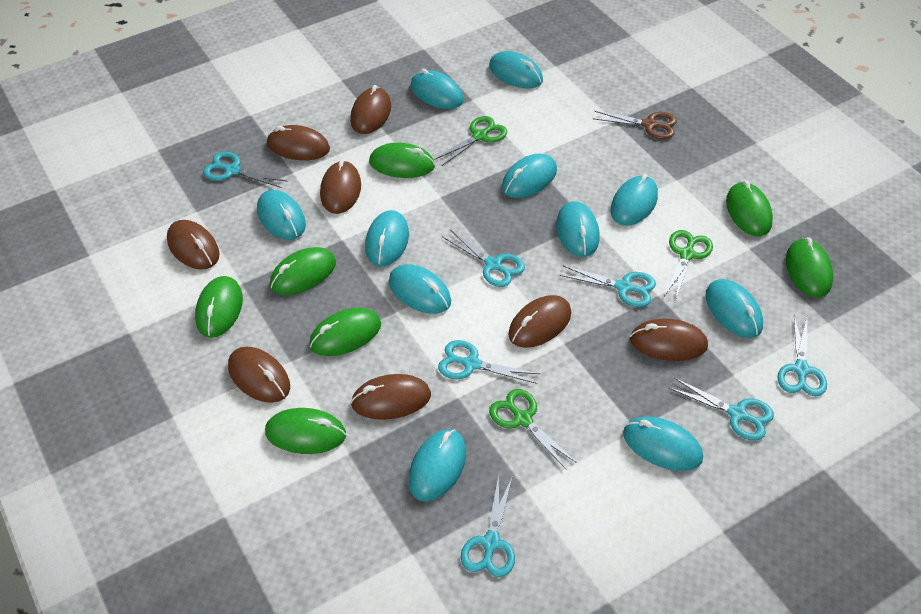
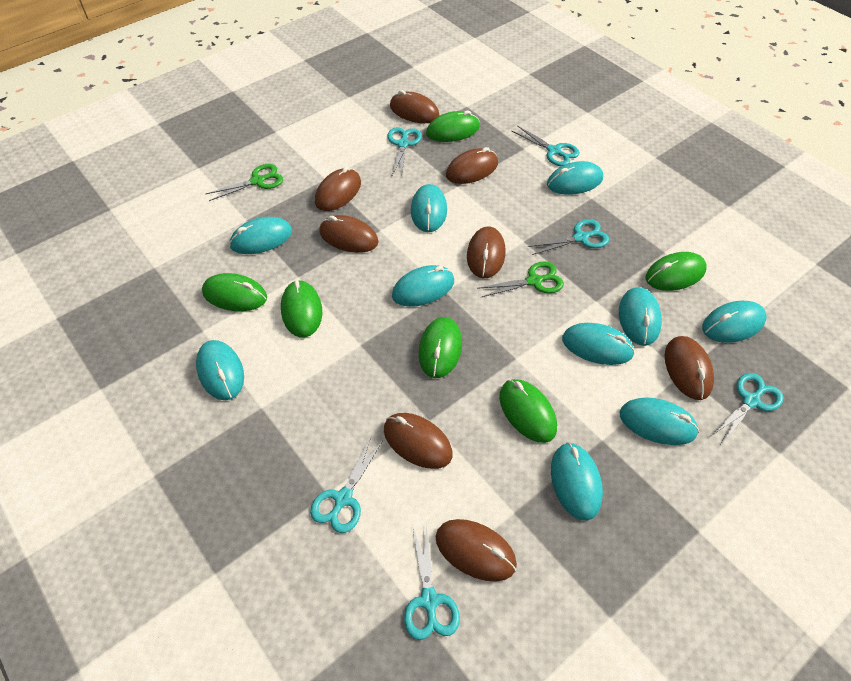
brown scissors: 1 -> 0
green mouse: 7 -> 6
green scissors: 3 -> 2
turquoise mouse: 11 -> 10
turquoise scissors: 7 -> 6

